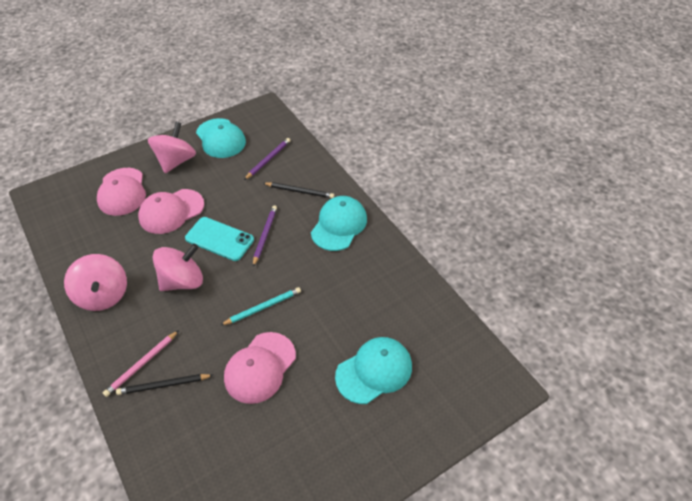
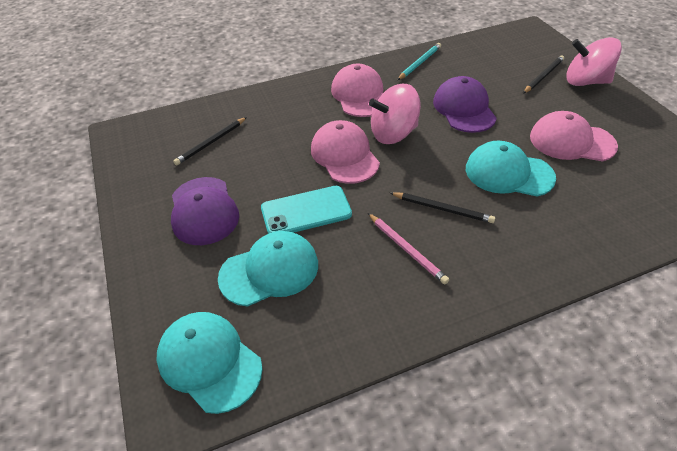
black pencil: 2 -> 3
pink spinning top: 3 -> 2
purple cap: 0 -> 2
purple pencil: 2 -> 0

